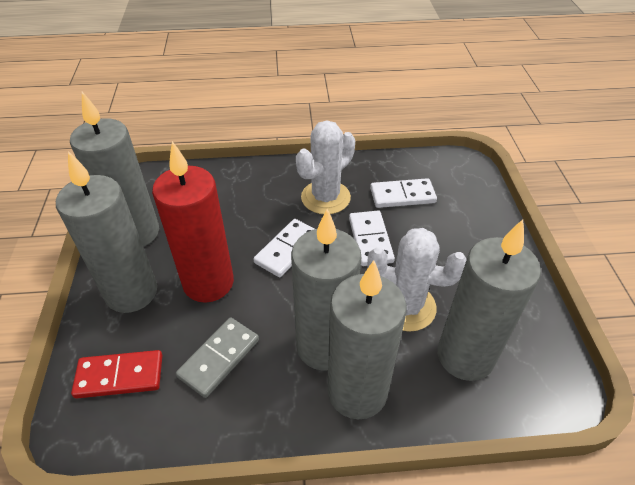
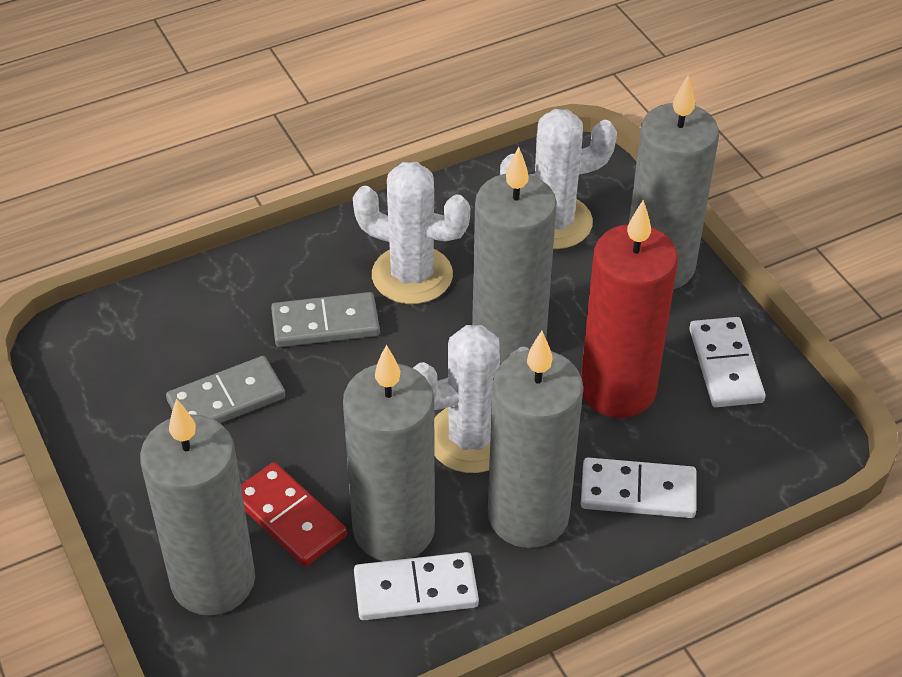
grey domino: 1 -> 2
white cactus: 2 -> 3

